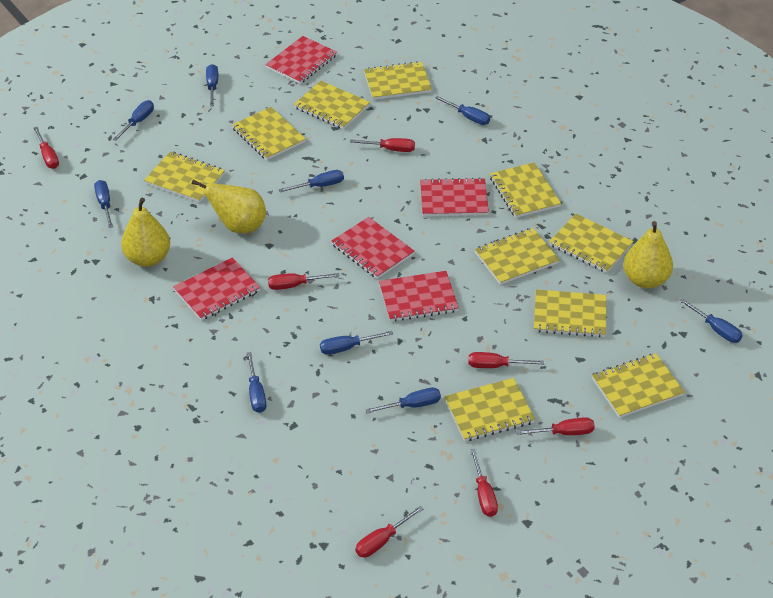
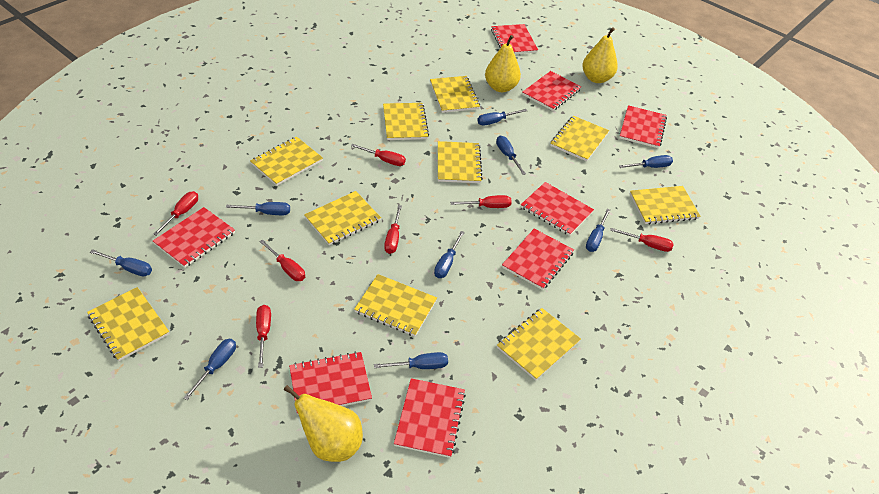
red notebook: 5 -> 8

